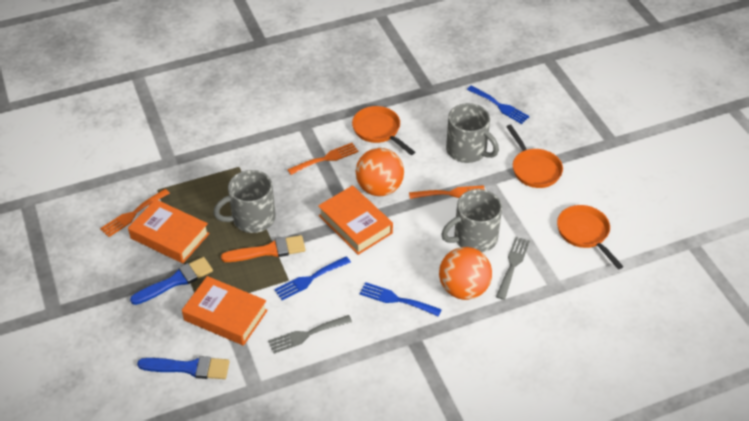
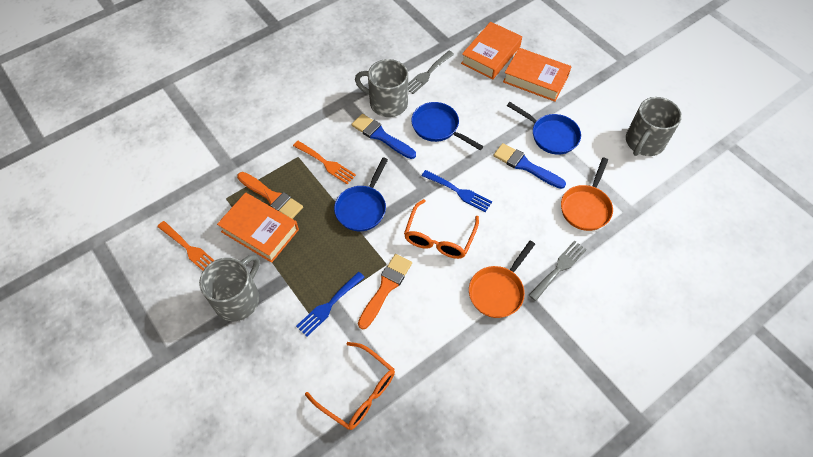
blue fork: 3 -> 2
blue pan: 0 -> 3
orange ball: 2 -> 0
orange brush: 1 -> 2
orange fork: 3 -> 2
orange glasses: 0 -> 2
orange pan: 3 -> 2

